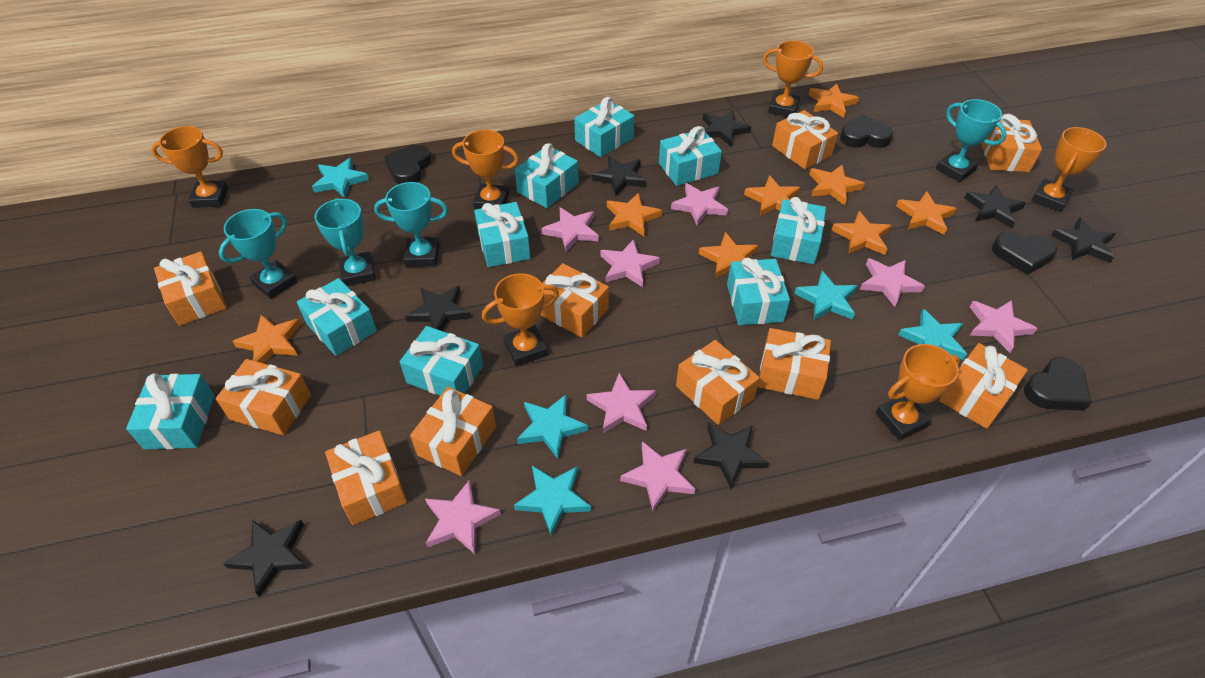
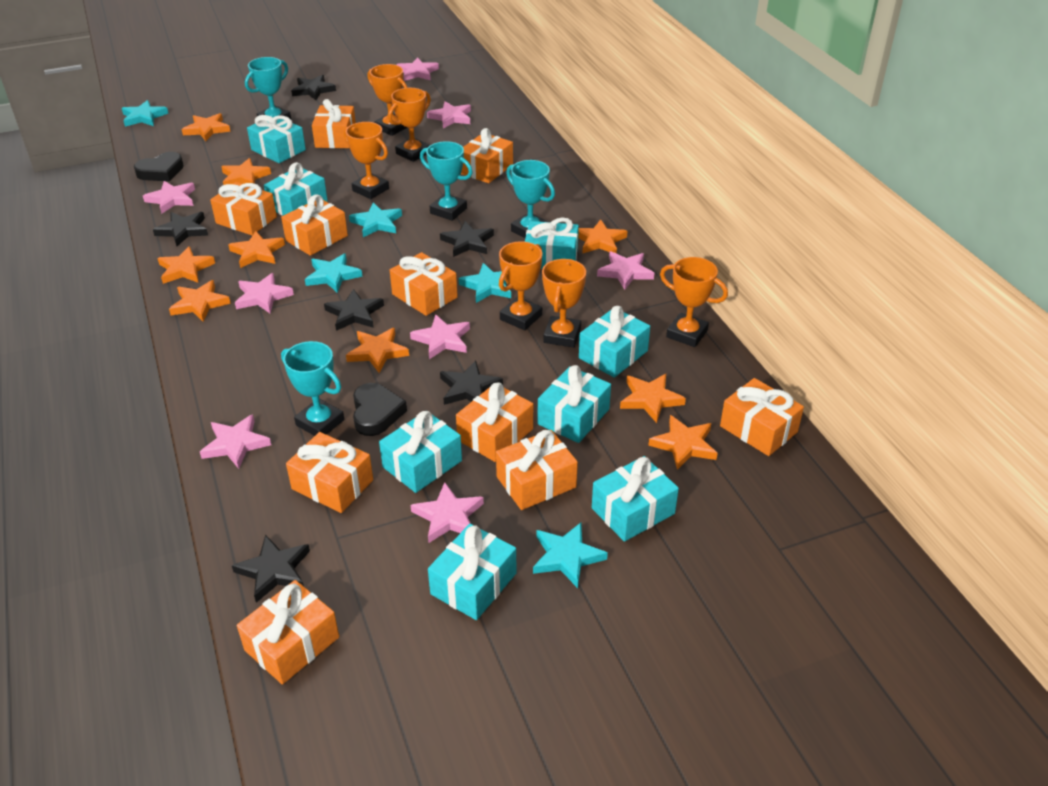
black heart: 4 -> 2
black star: 7 -> 6
orange star: 8 -> 9
turquoise gift: 9 -> 8

